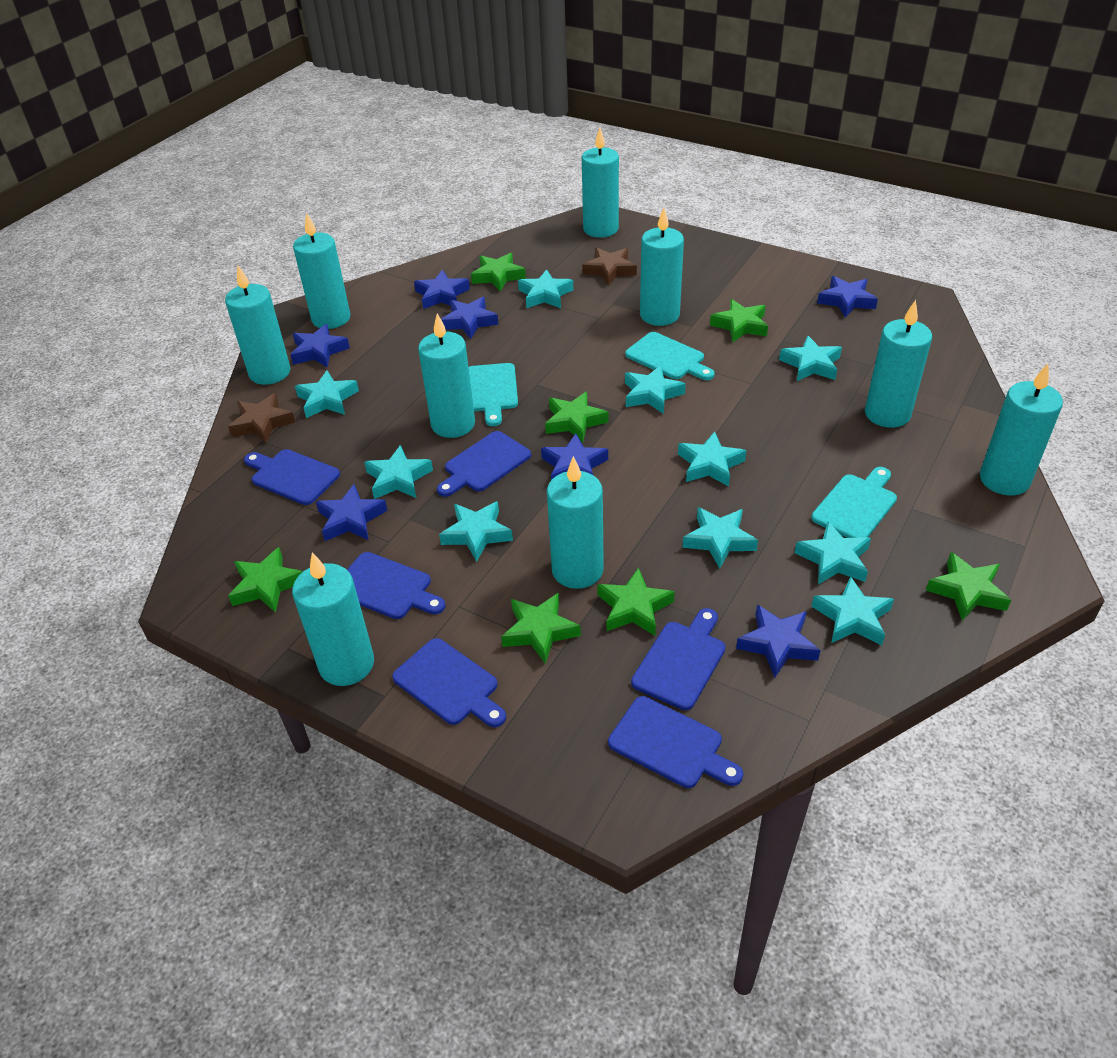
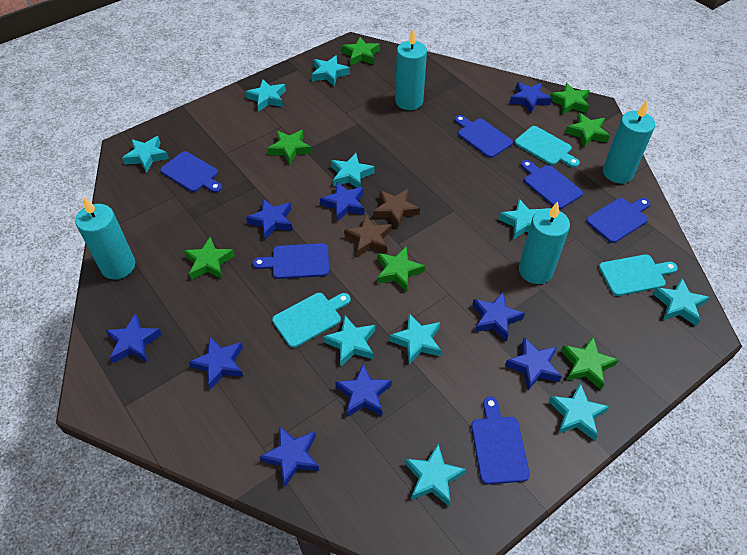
blue star: 7 -> 9
turquoise candle: 9 -> 4

